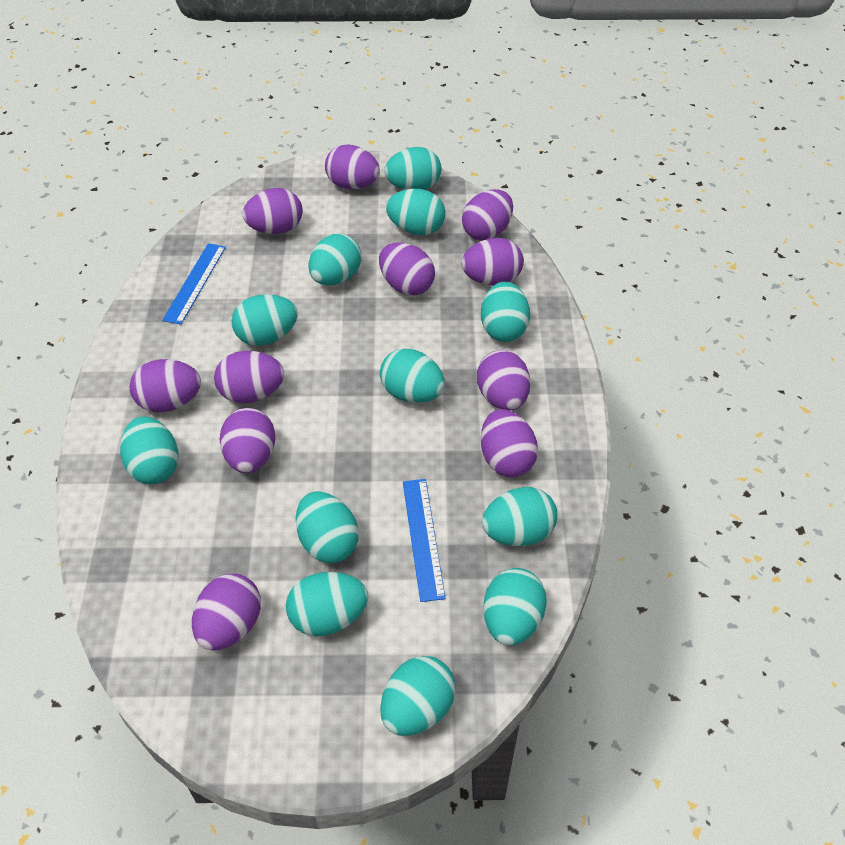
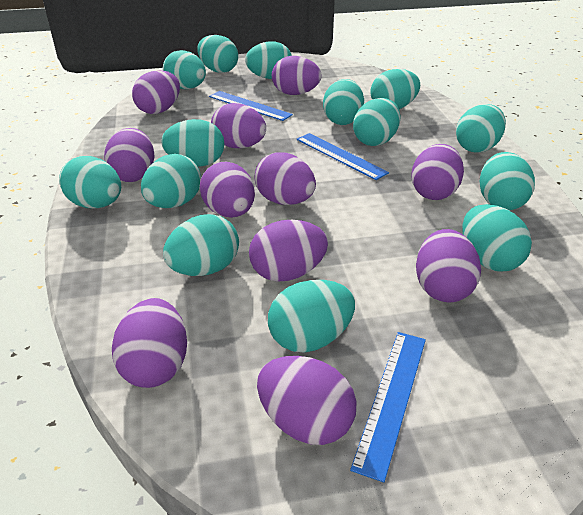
blue ruler: 2 -> 3
turquoise egg: 12 -> 14

